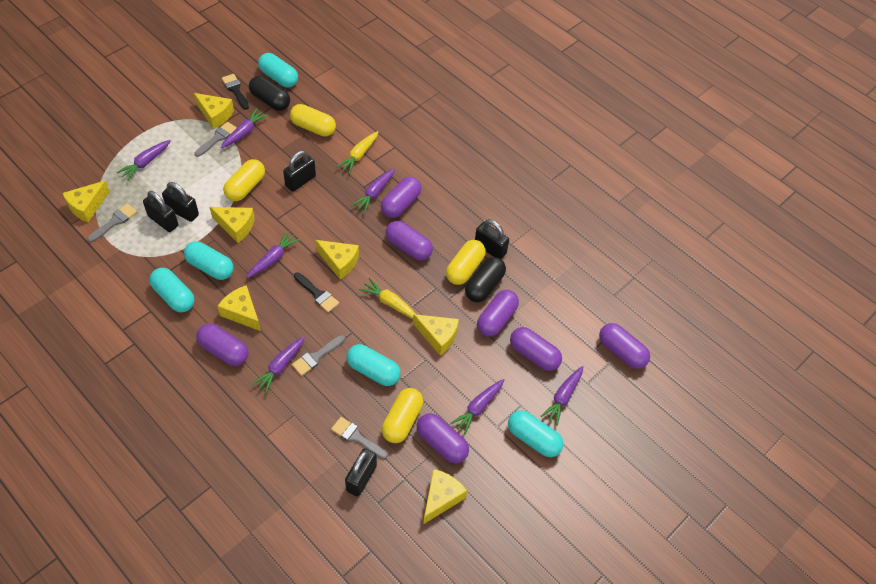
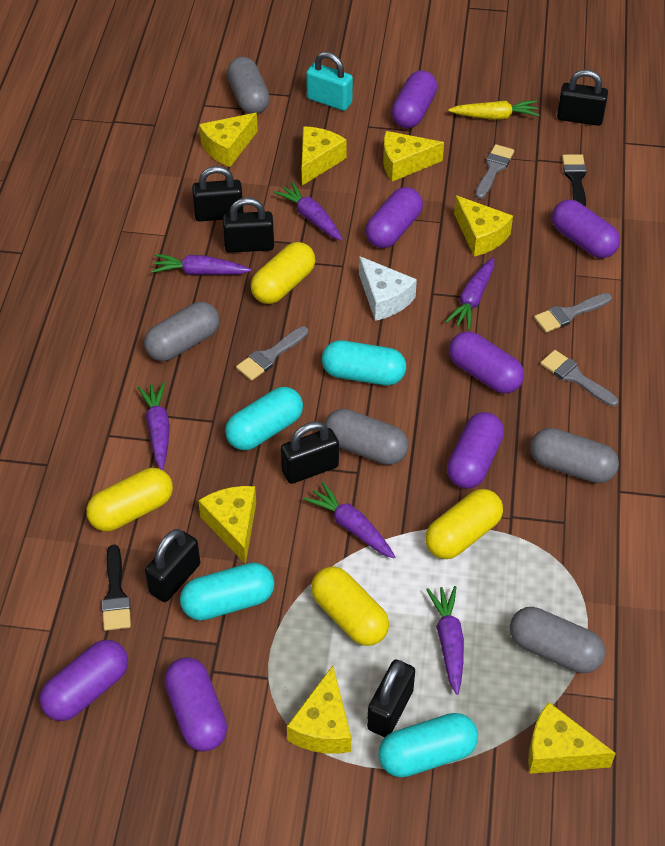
black capsule: 2 -> 0
black padlock: 5 -> 6
grey capsule: 0 -> 5
purple carrot: 7 -> 6
turquoise capsule: 5 -> 4
turquoise padlock: 0 -> 1
white cheese: 0 -> 1
yellow carrot: 2 -> 1

